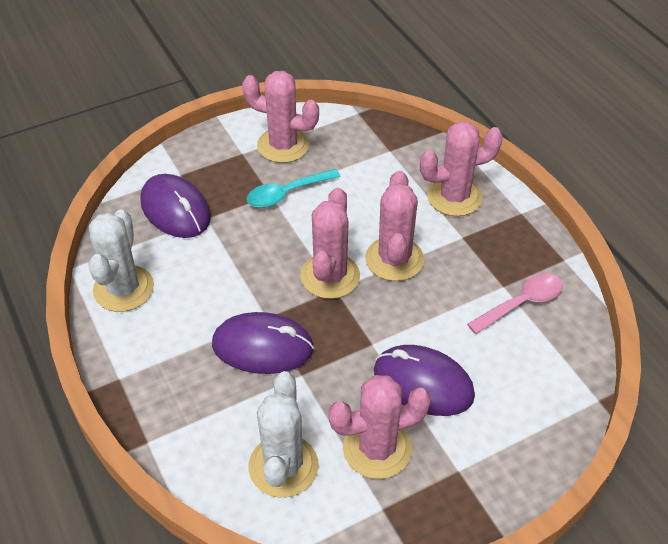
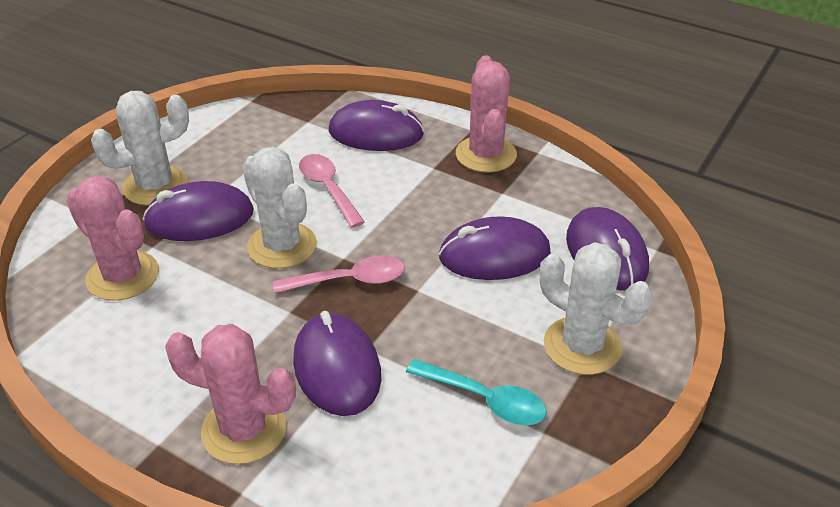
pink cactus: 5 -> 3
pink spoon: 1 -> 2
purple mouse: 3 -> 5
white cactus: 2 -> 3

